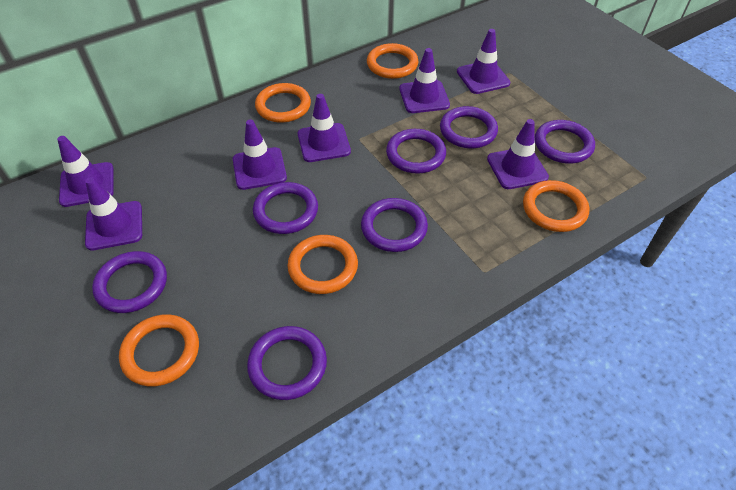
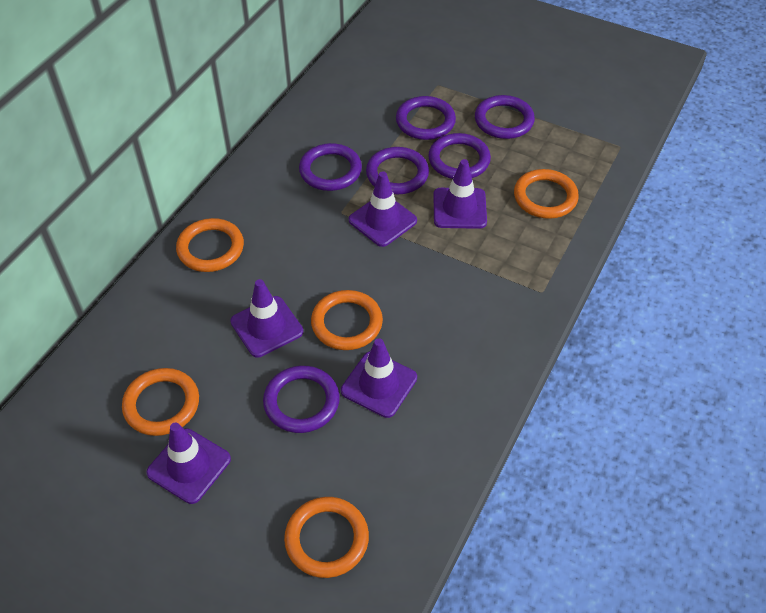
purple ring: 7 -> 6
purple traffic cone: 7 -> 5

